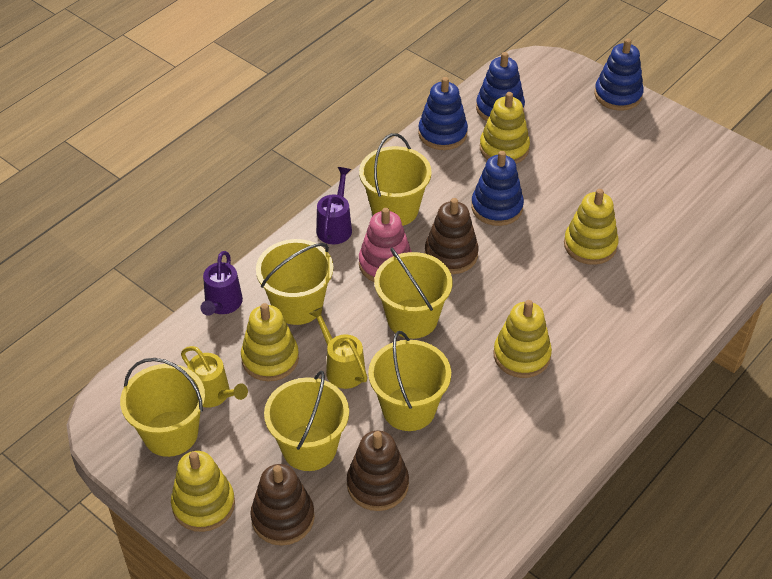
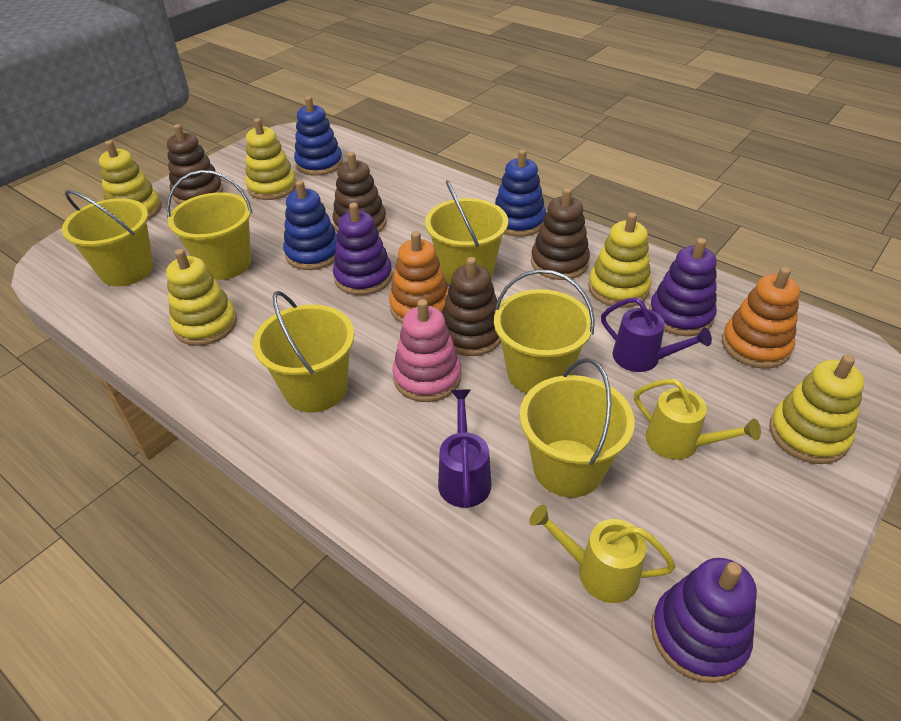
blue stacking toy: 4 -> 3
brown stacking toy: 3 -> 4
orange stacking toy: 0 -> 2
purple stacking toy: 0 -> 3

